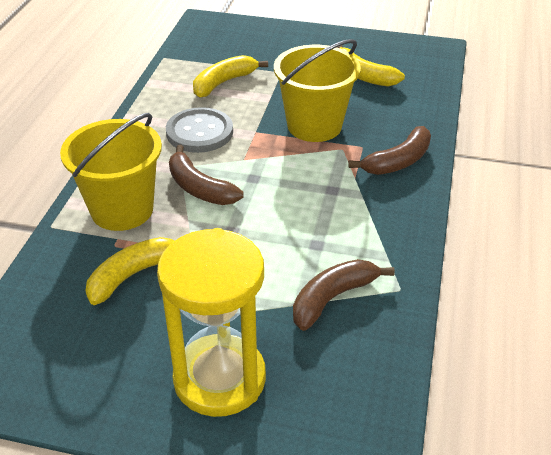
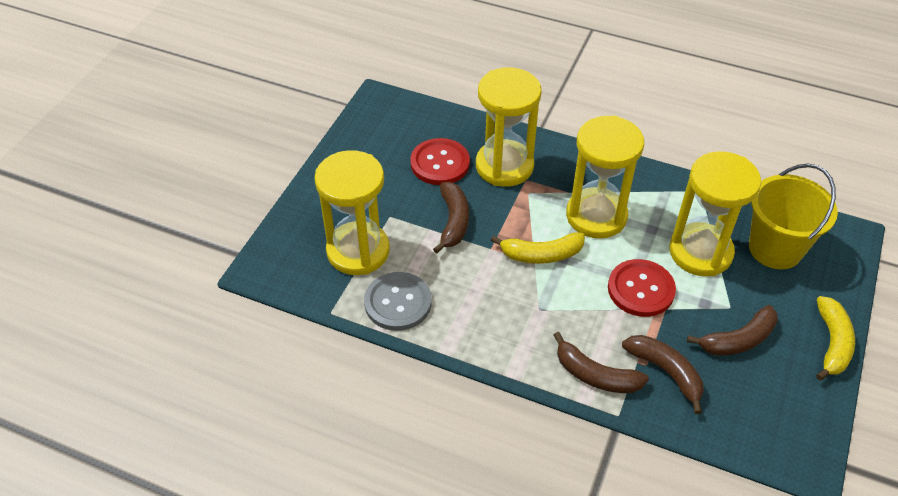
brown banana: 3 -> 4
red button: 0 -> 2
yellow banana: 3 -> 2
yellow bucket: 2 -> 1
yellow hourglass: 1 -> 4

